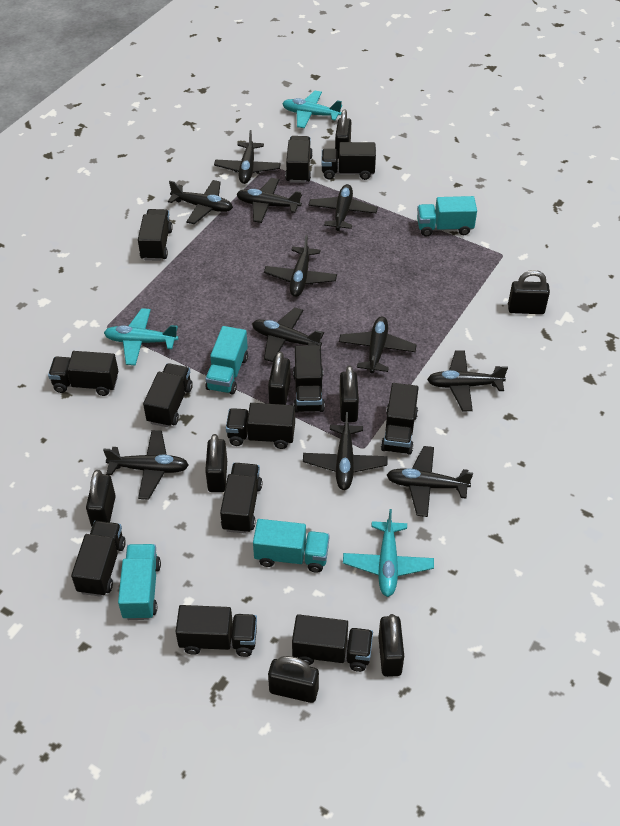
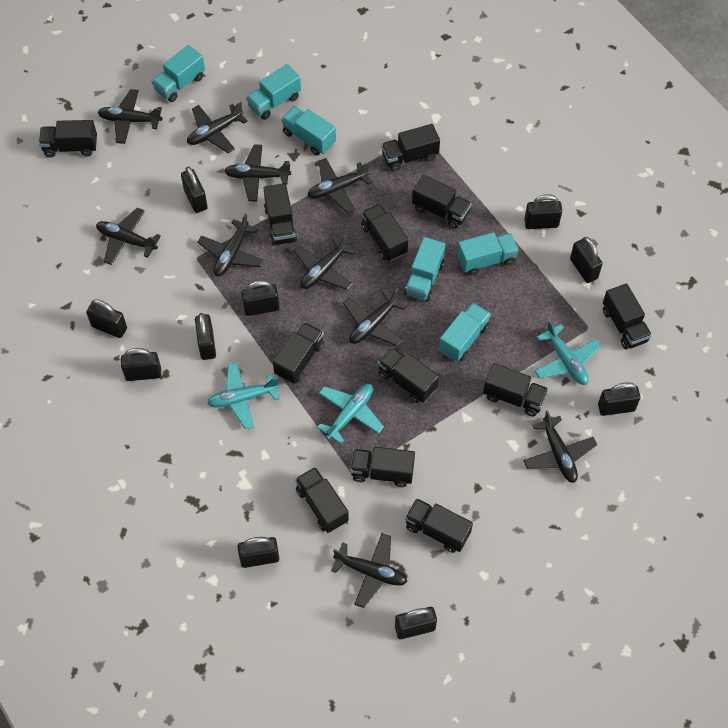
black padlock: 8 -> 10
black plane: 11 -> 10
turquoise truck: 4 -> 6

